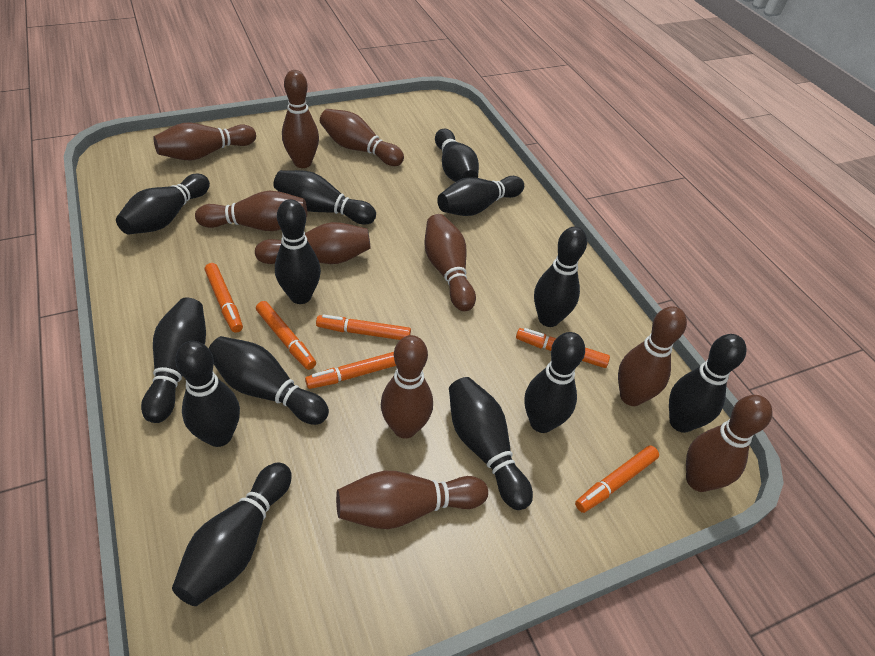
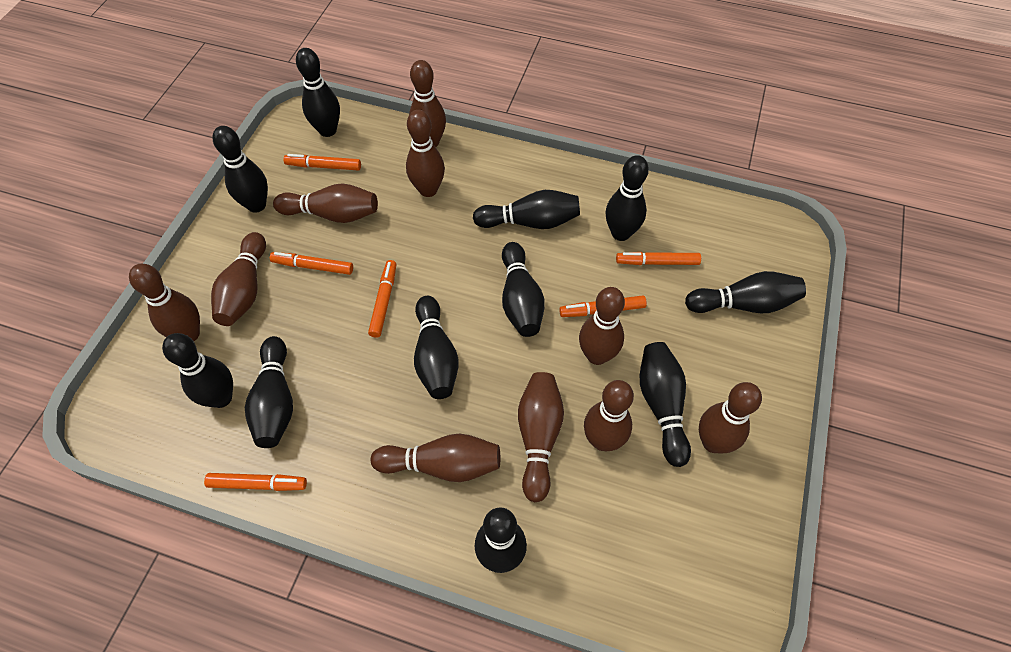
black bowling pin: 13 -> 11

